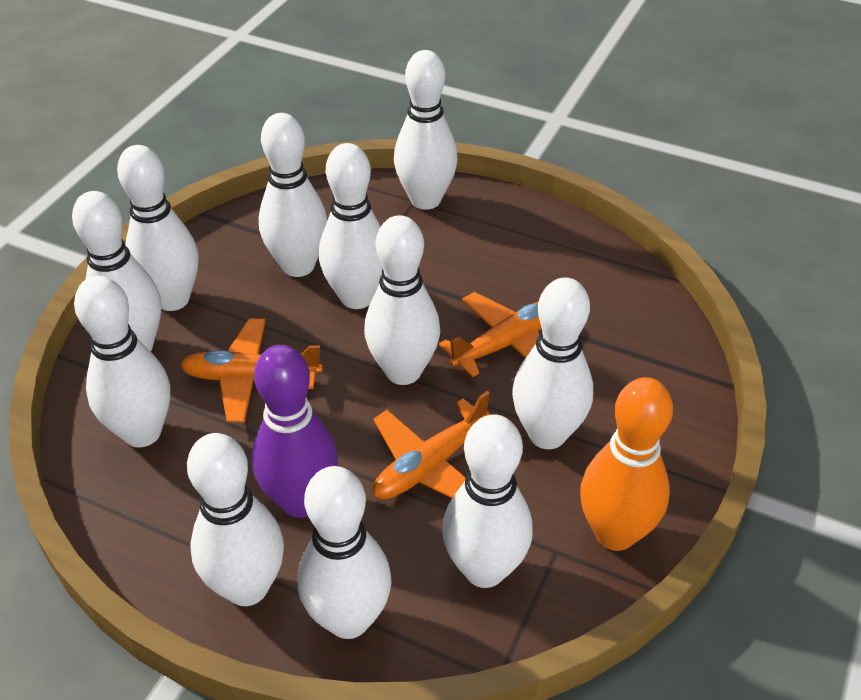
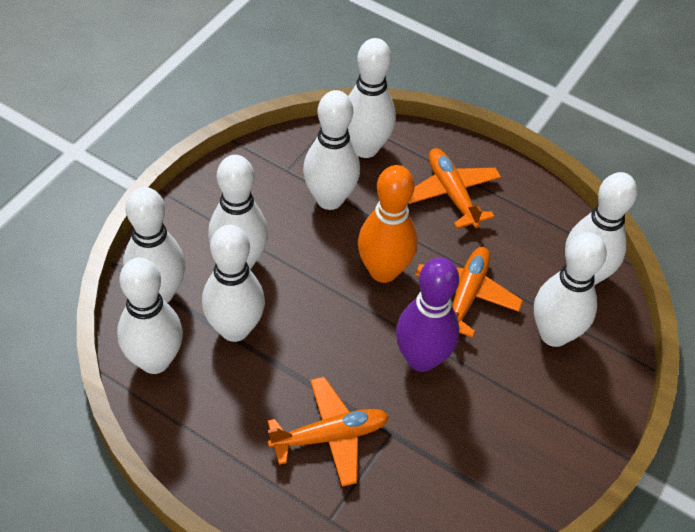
white bowling pin: 11 -> 8

